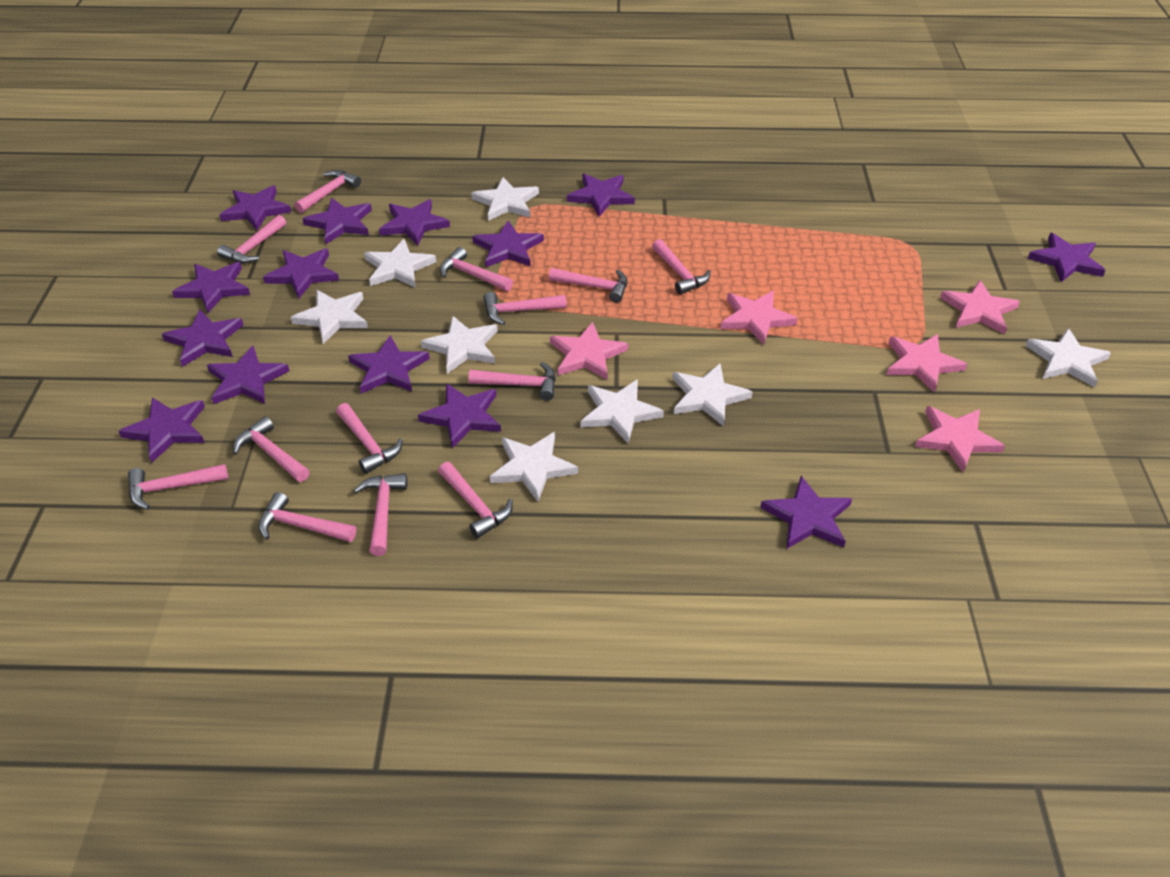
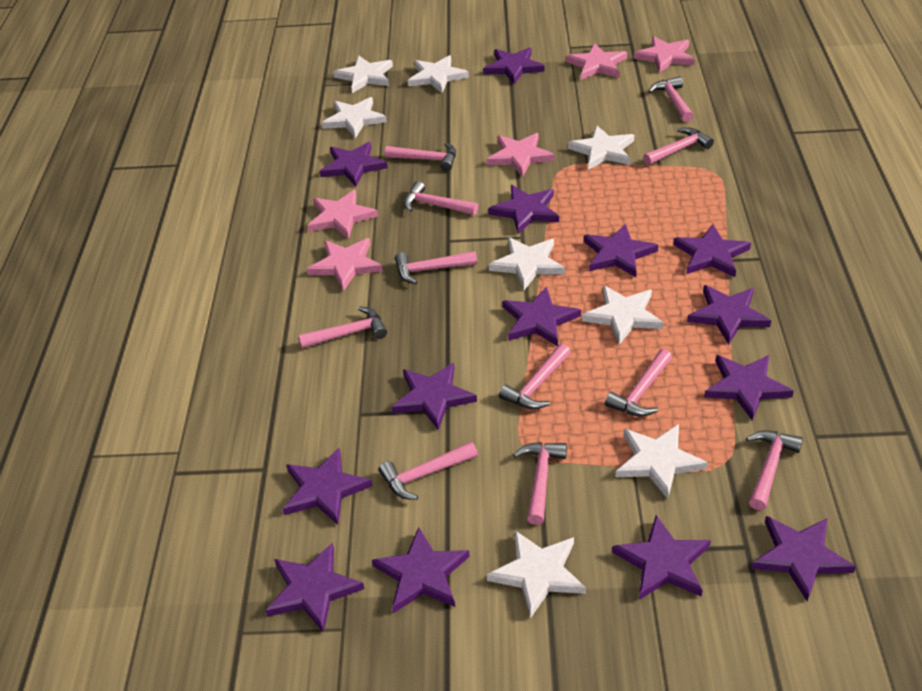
pink hammer: 13 -> 11

